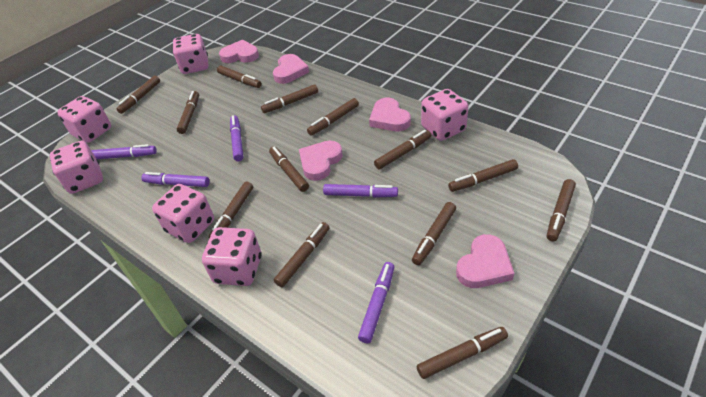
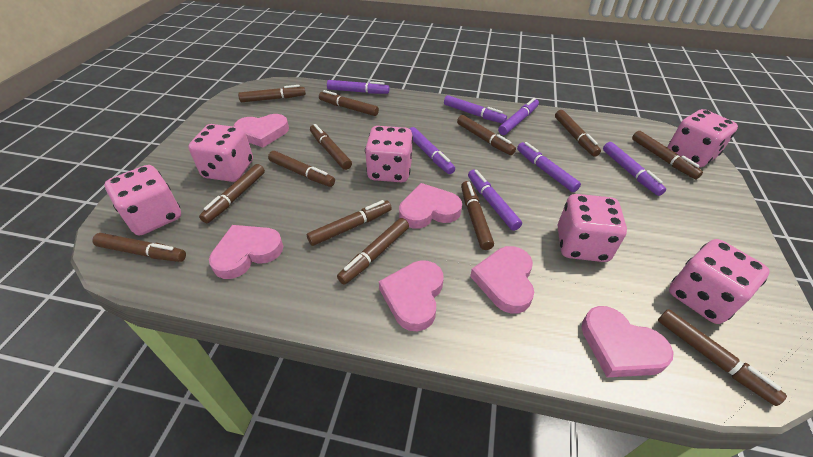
pink heart: 5 -> 6
purple marker: 5 -> 7

